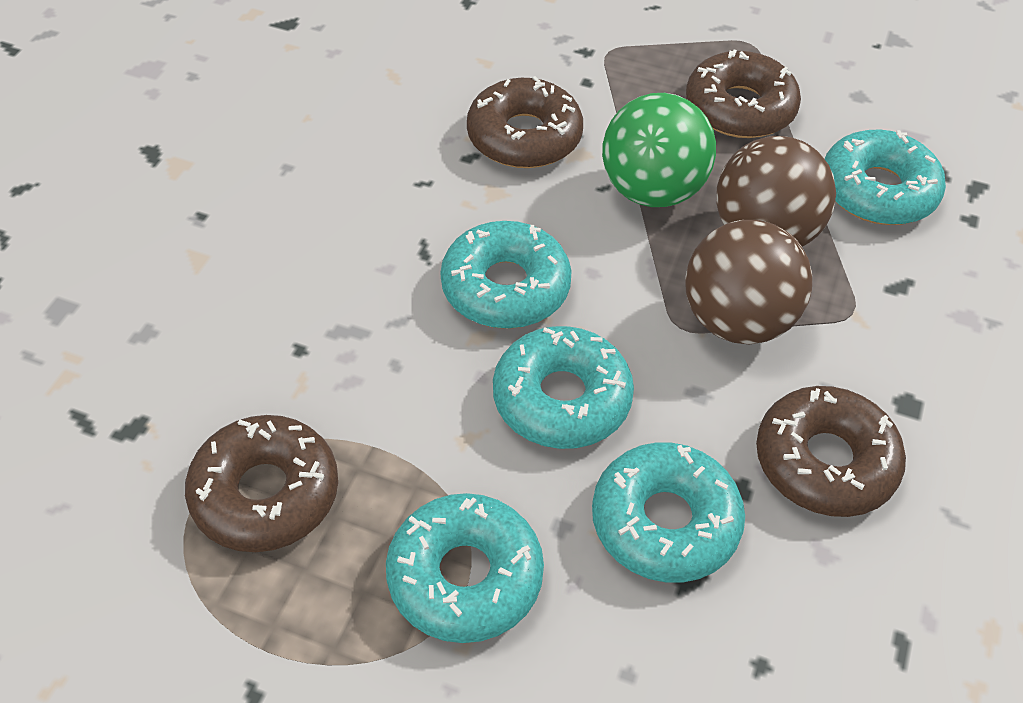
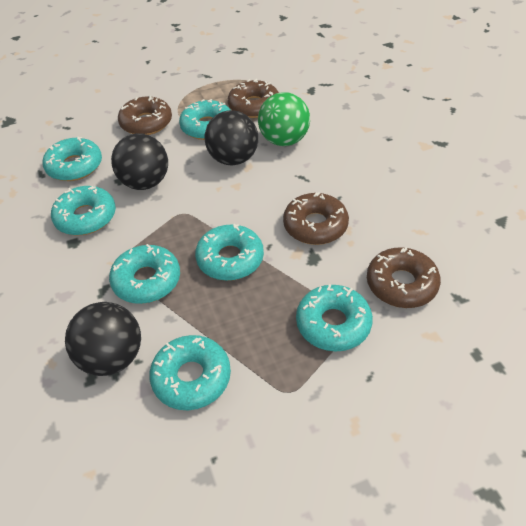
black ball: 0 -> 3
brown ball: 2 -> 0
turquoise donut: 5 -> 7

